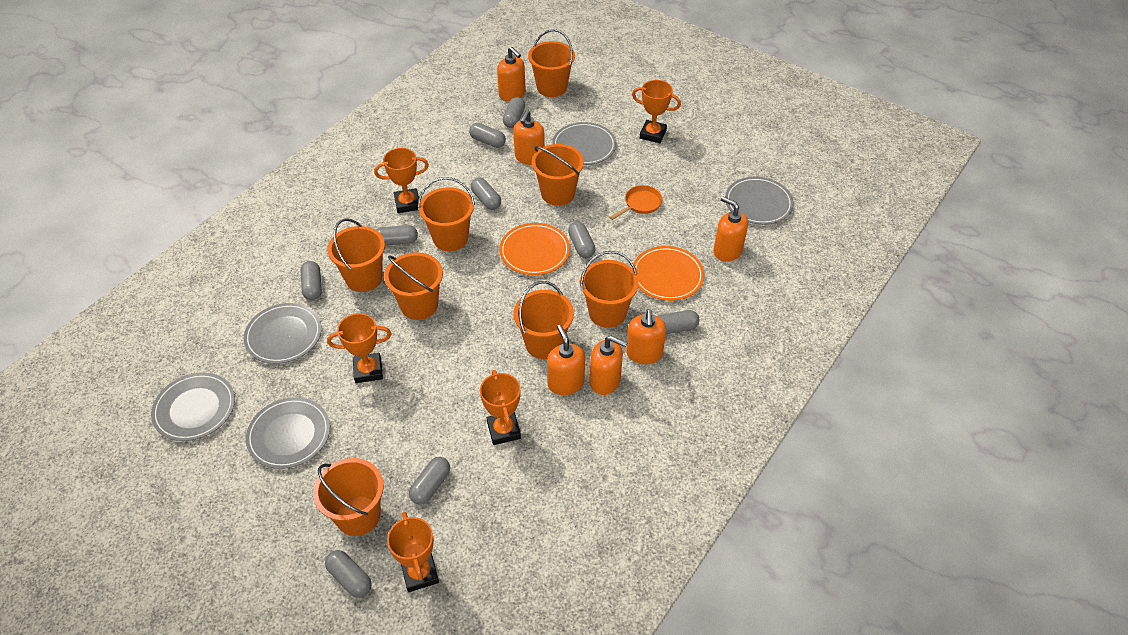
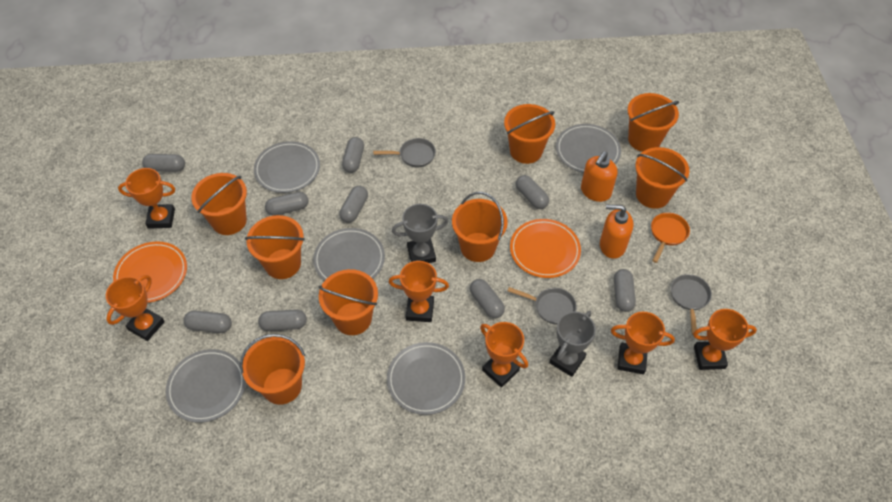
grey pan: 0 -> 3
grey trophy: 0 -> 2
orange soap dispenser: 6 -> 2
orange trophy: 5 -> 6

